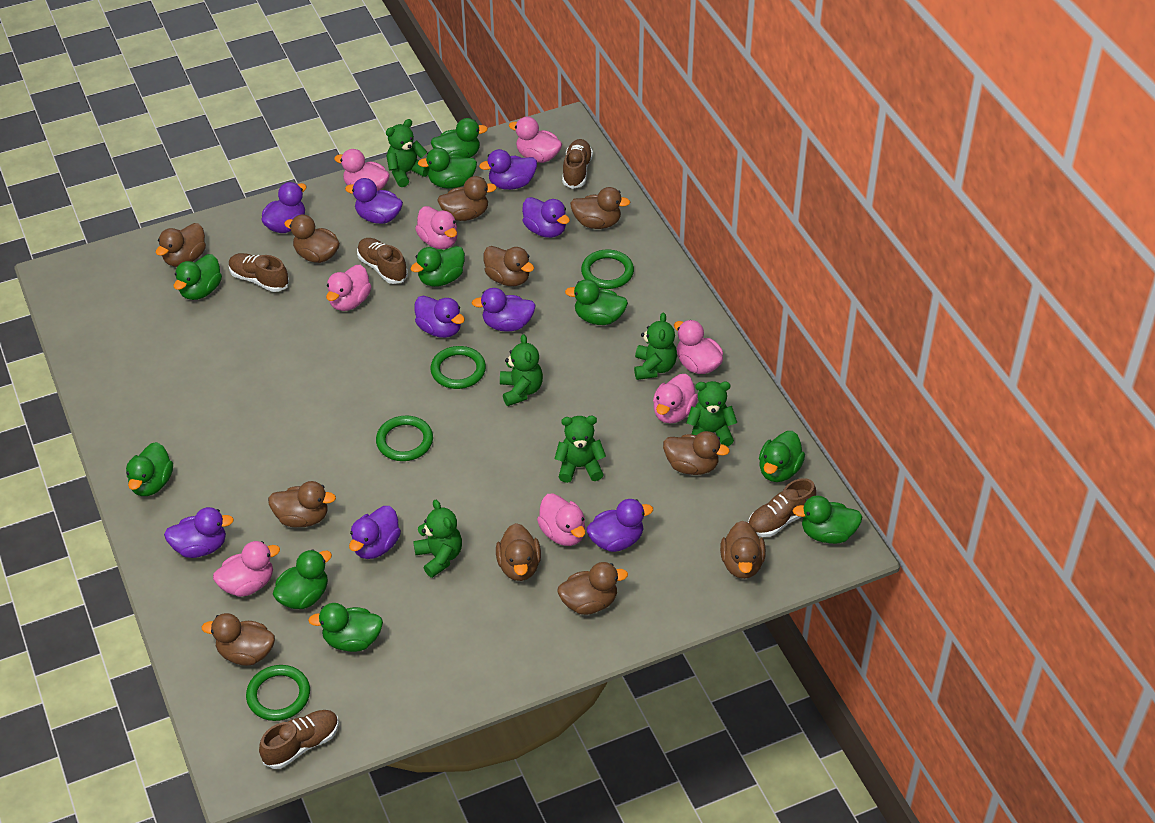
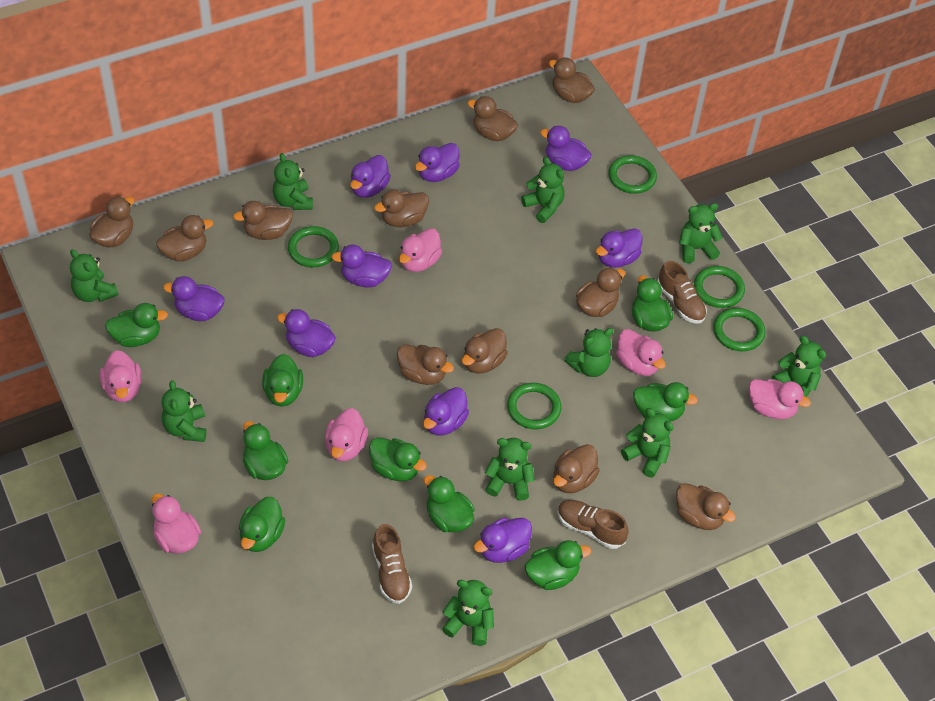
brown shoe: 5 -> 3
green duck: 10 -> 9
green ring: 4 -> 5
green teddy bear: 6 -> 10
pink duck: 8 -> 6

